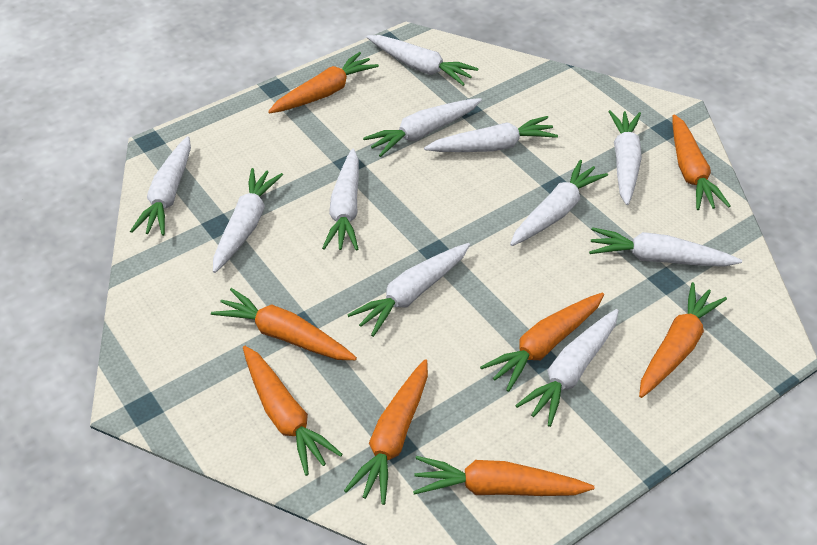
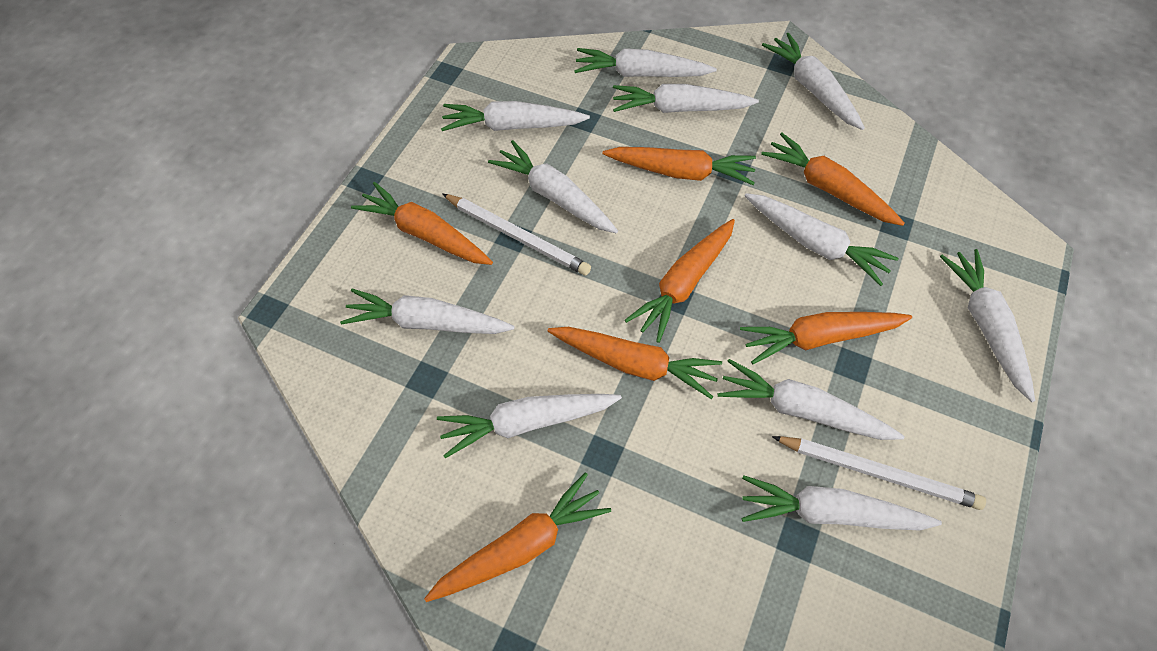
orange carrot: 8 -> 7
white pencil: 0 -> 2

